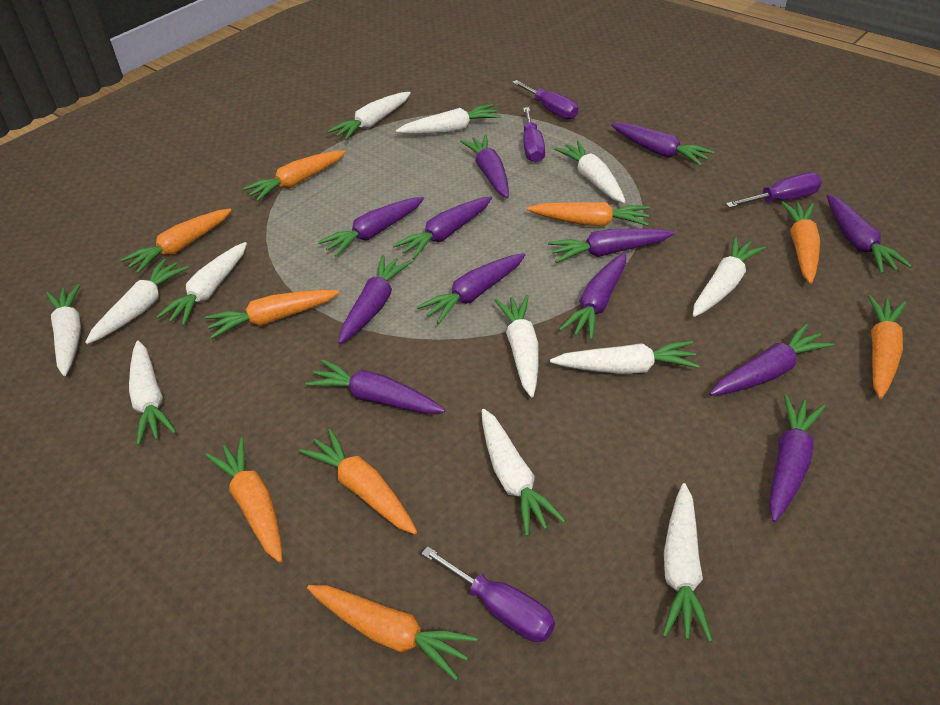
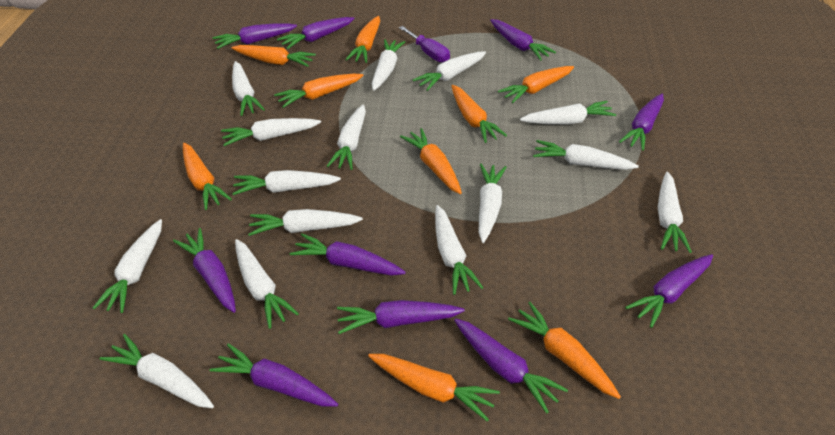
purple carrot: 12 -> 10
purple screwdriver: 4 -> 1
white carrot: 12 -> 15

